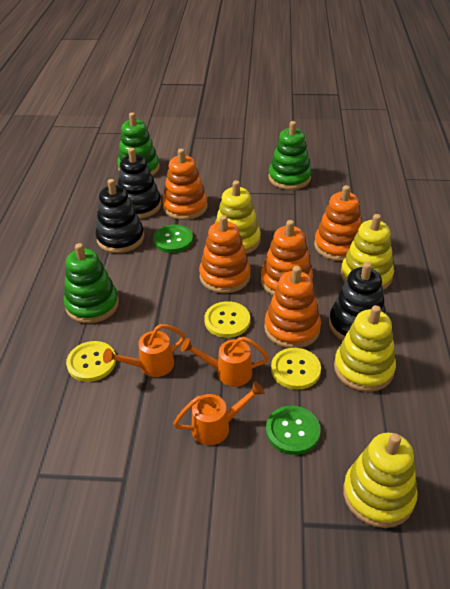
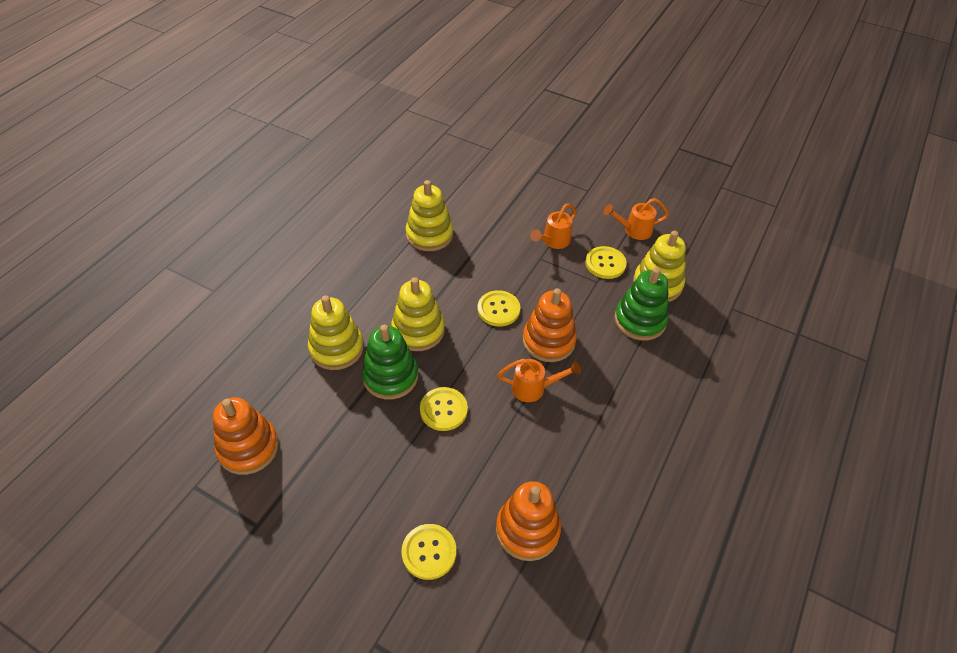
black stacking toy: 3 -> 0
green button: 2 -> 0
green stacking toy: 3 -> 2
orange stacking toy: 5 -> 3
yellow button: 3 -> 4

